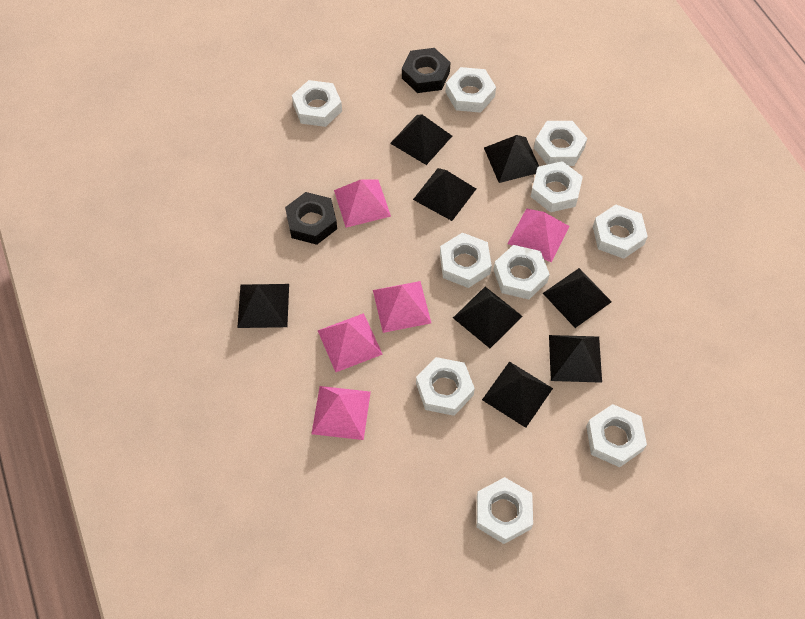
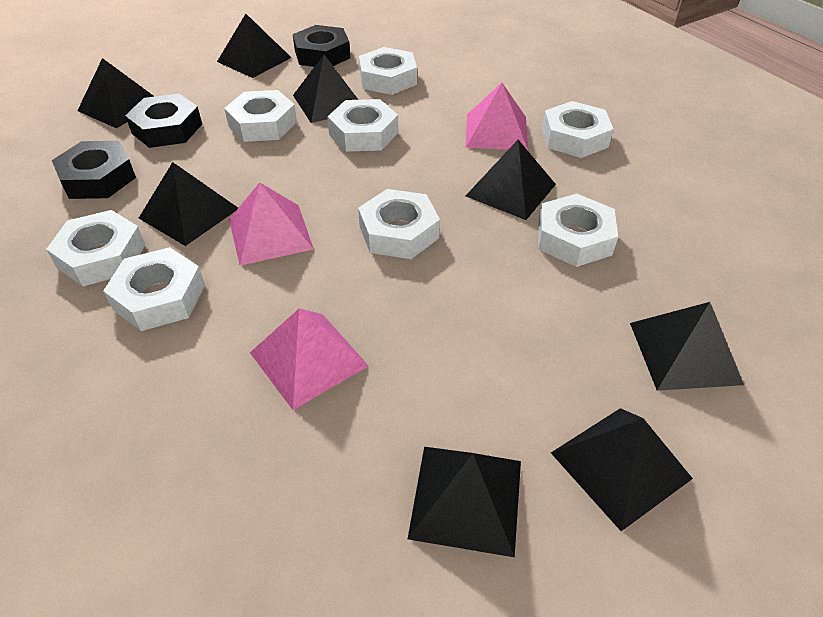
black nut: 2 -> 3
pink pyramid: 5 -> 3
white nut: 10 -> 8

